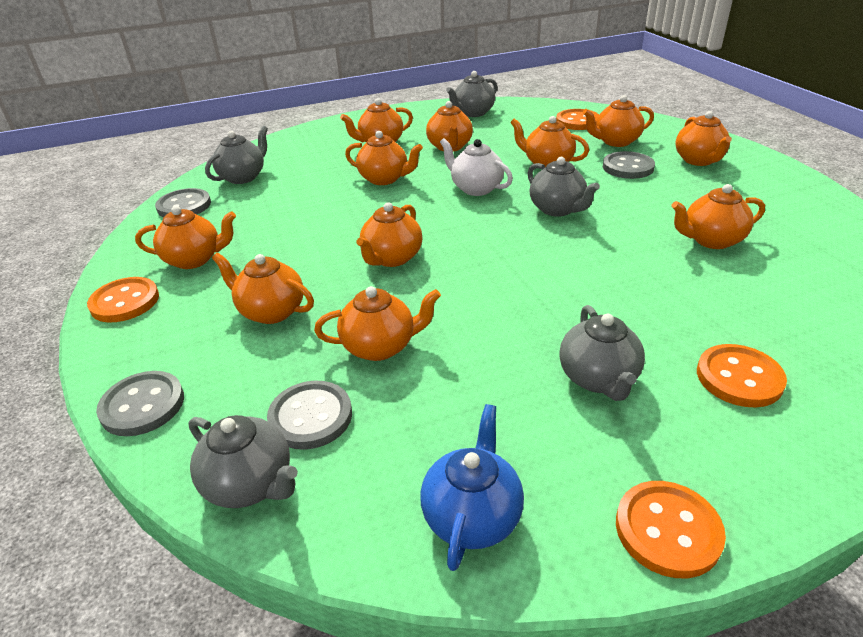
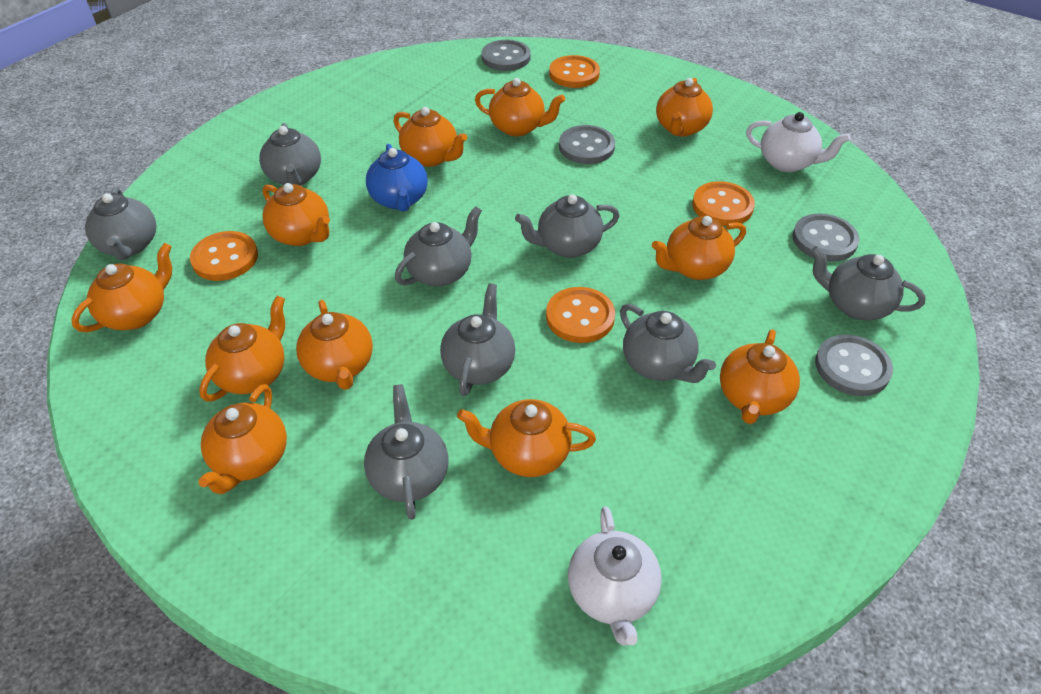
grey teapot: 5 -> 8
white teapot: 1 -> 2

